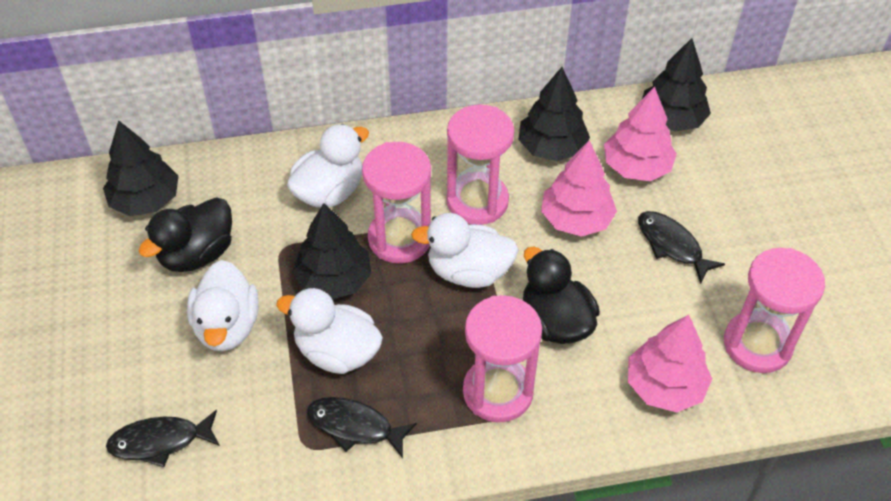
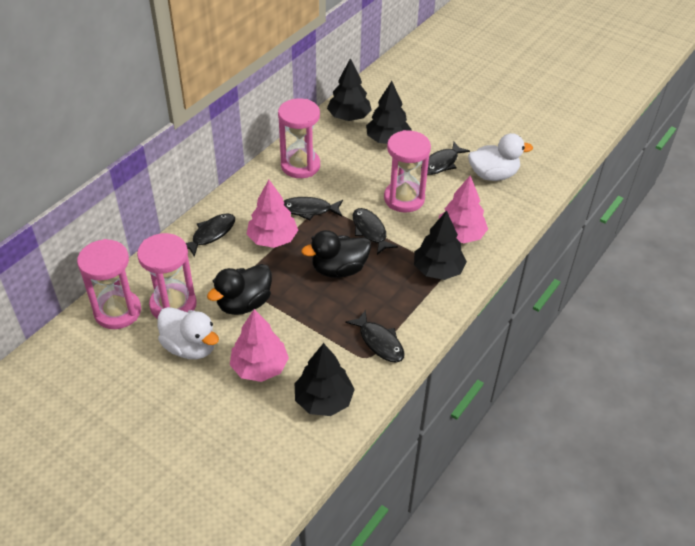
black fish: 3 -> 5
white duck: 4 -> 2

